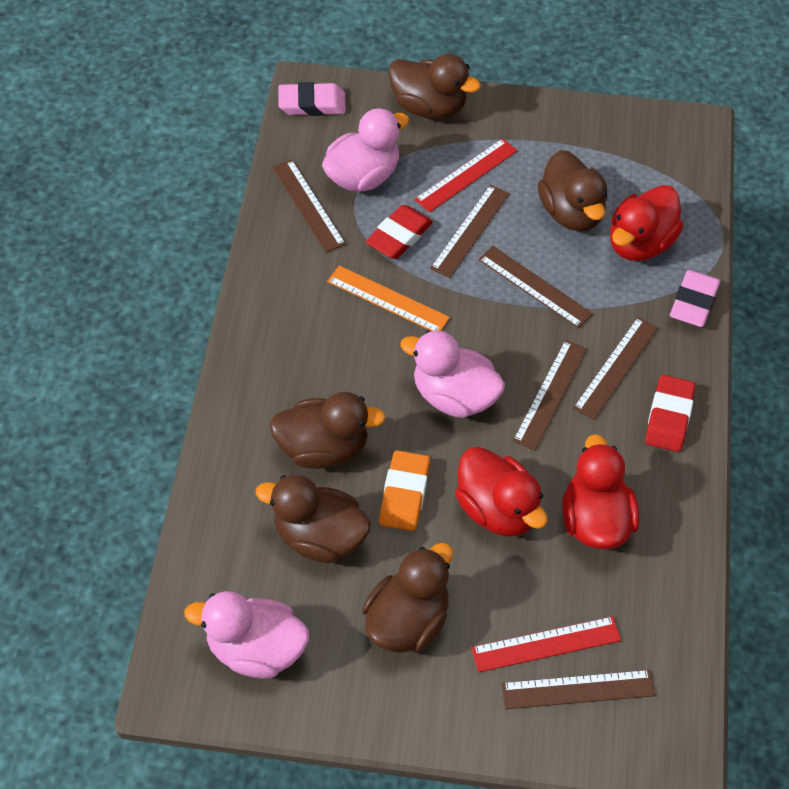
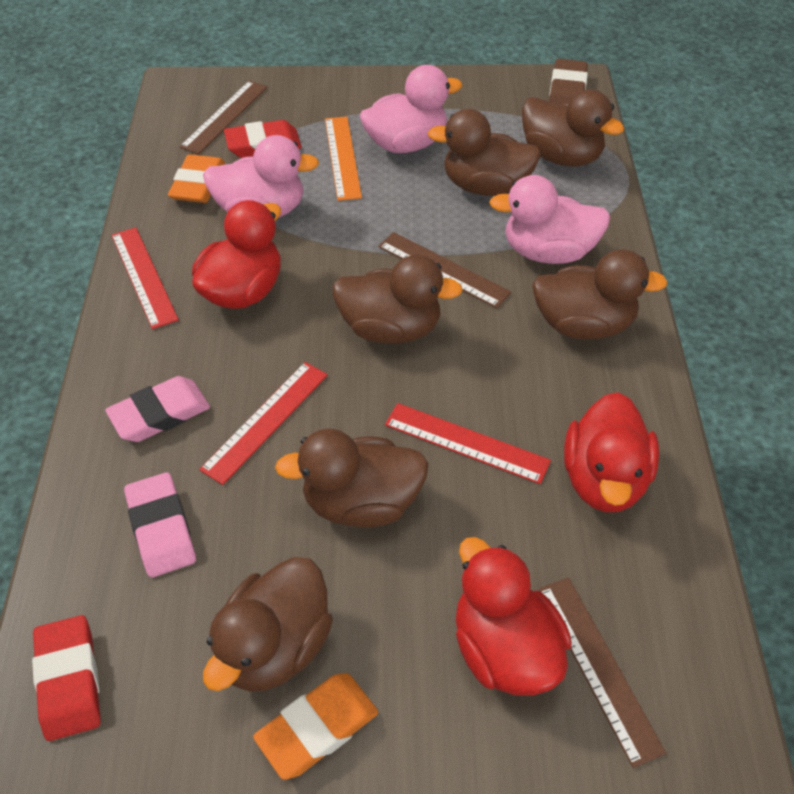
brown duck: 5 -> 6
brown eraser: 0 -> 1
brown ruler: 6 -> 3
orange eraser: 1 -> 2
red ruler: 2 -> 3

